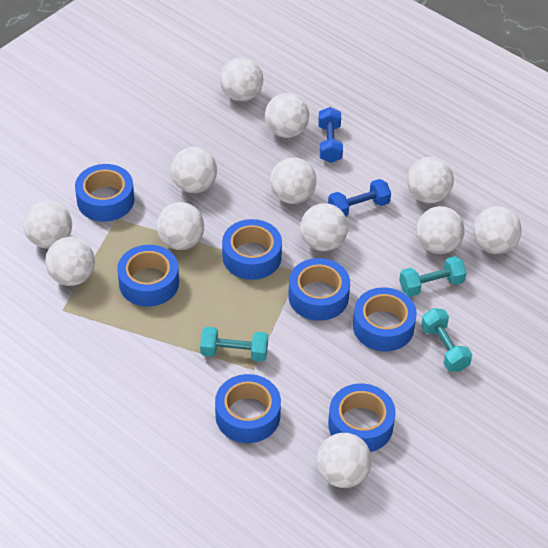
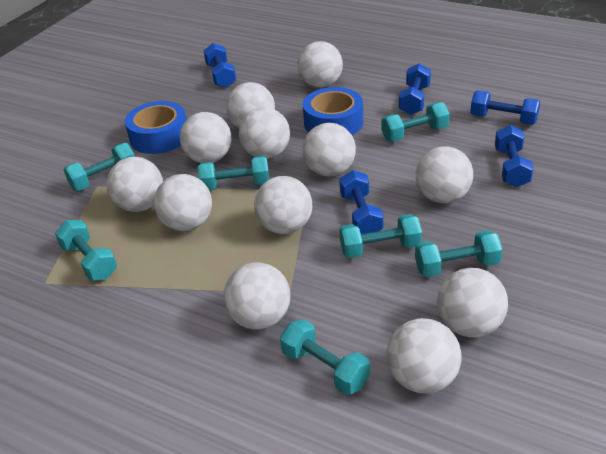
blue dumbbell: 2 -> 5
blue tape: 7 -> 2
turquoise dumbbell: 3 -> 7

